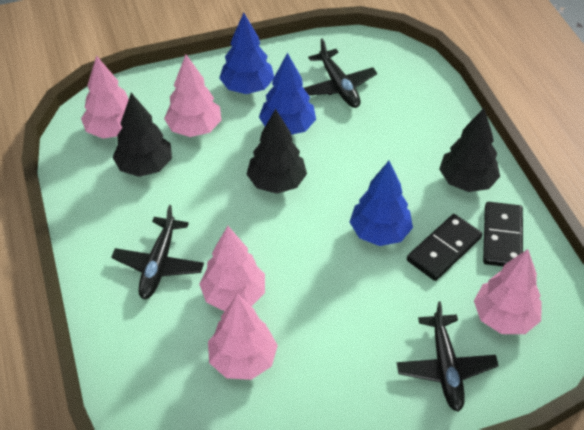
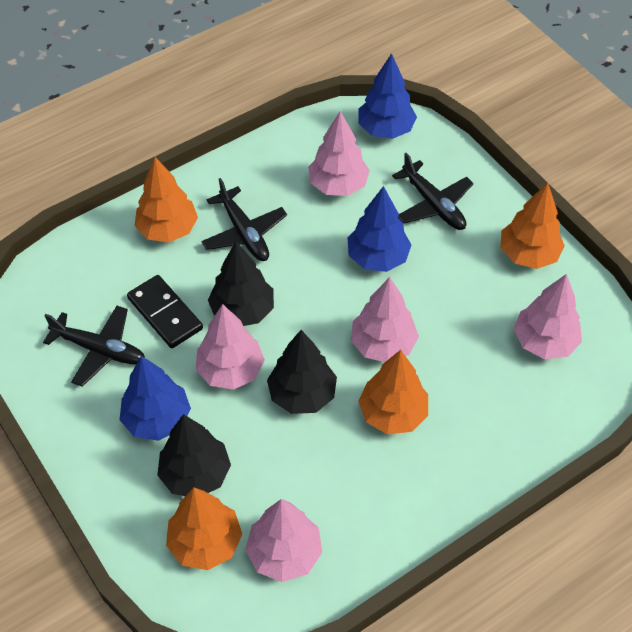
black domino: 2 -> 1
orange tree: 0 -> 4

